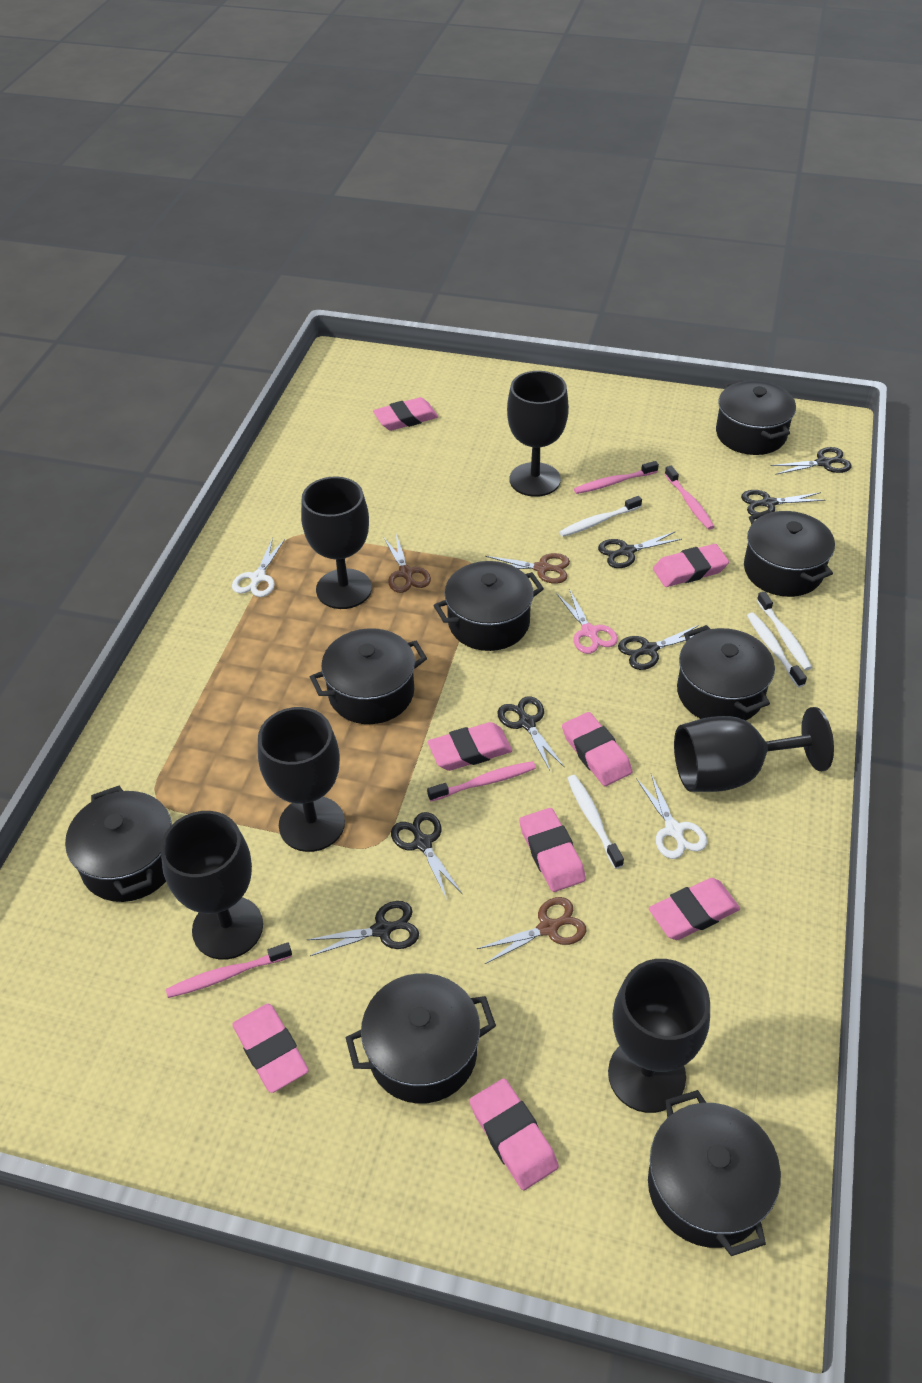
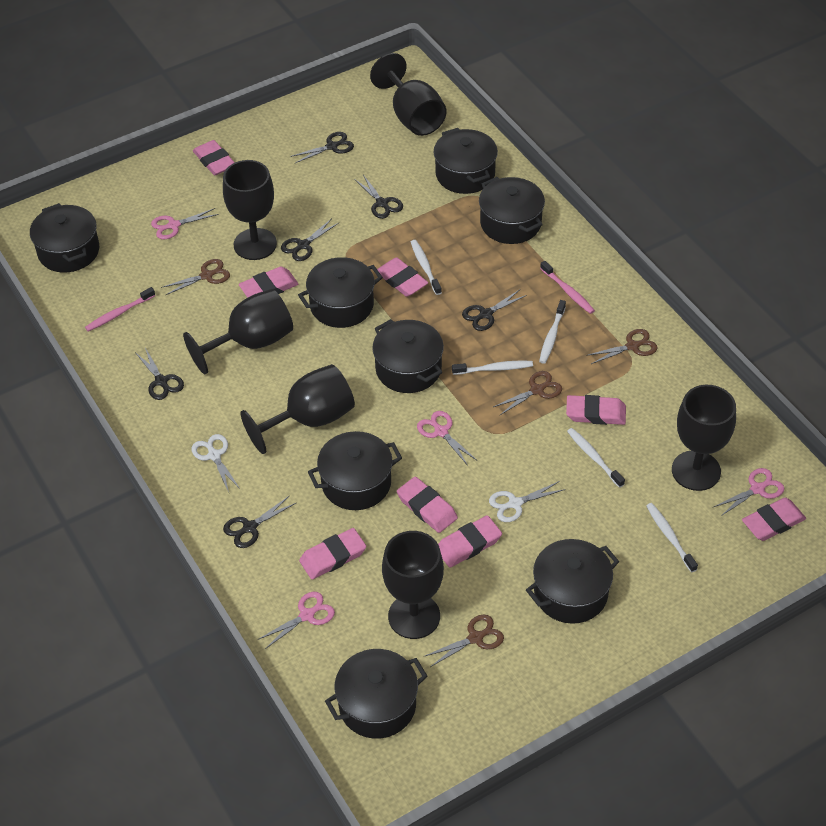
black scissors: 7 -> 6
brown scissors: 3 -> 4
pink scissors: 1 -> 4
pink toothbrush: 4 -> 2
white toothbrush: 4 -> 5

